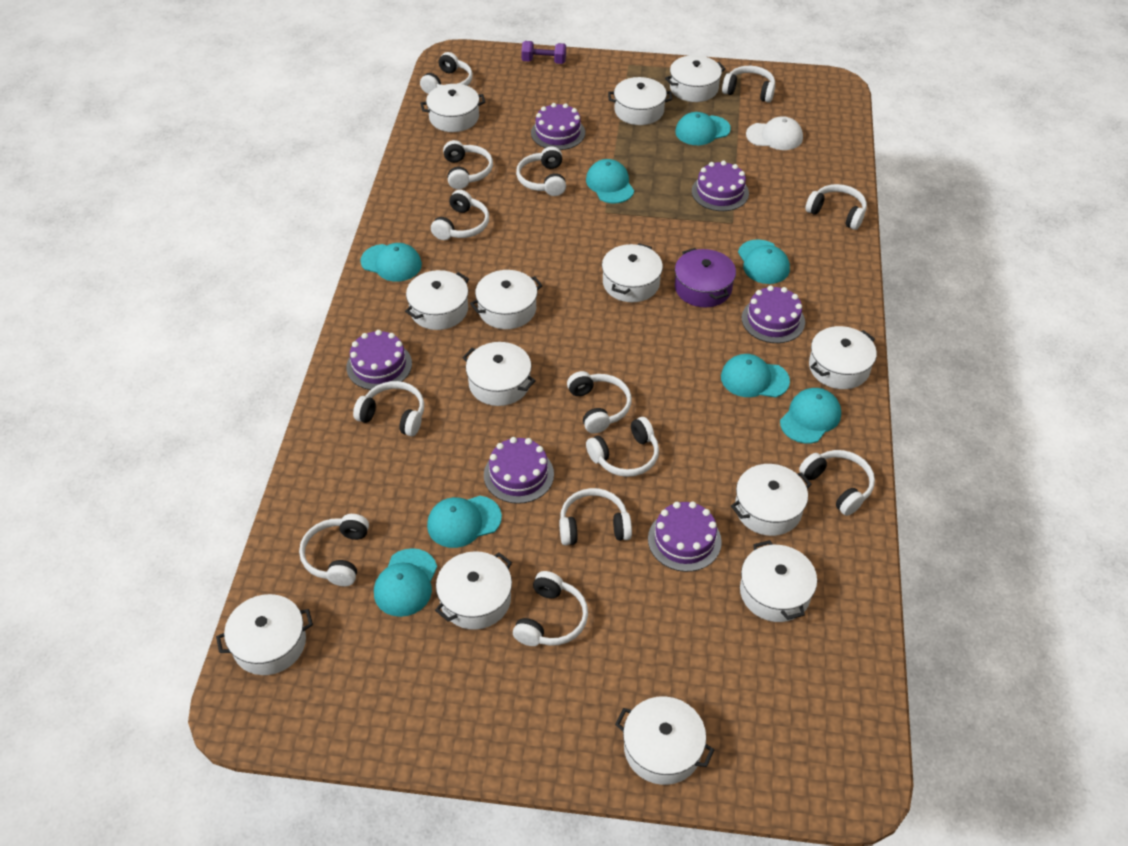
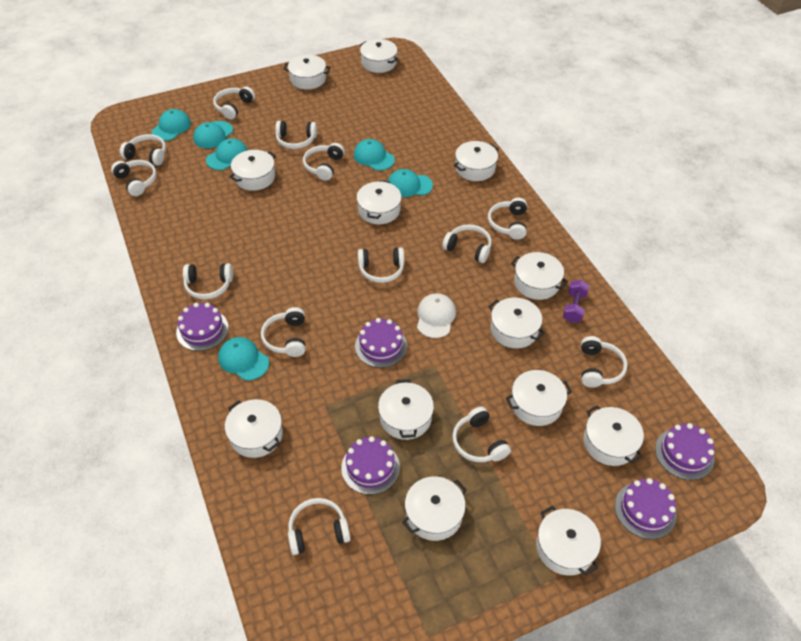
purple cake: 6 -> 5
purple pot: 1 -> 0
turquoise cap: 8 -> 6

